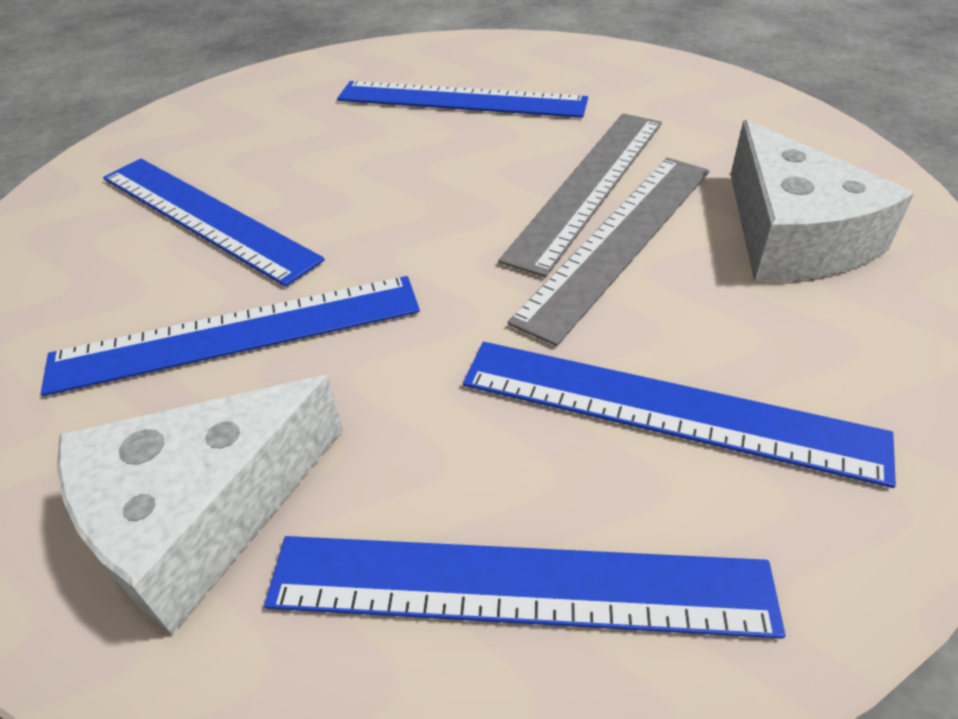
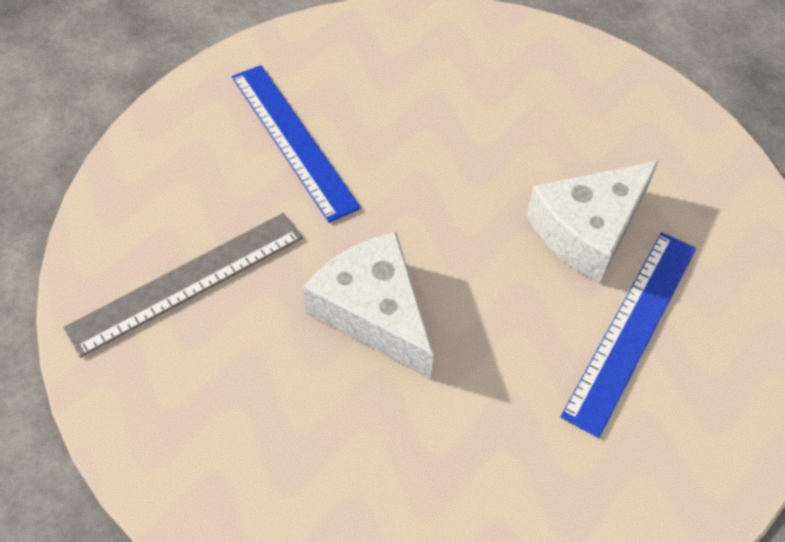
blue ruler: 5 -> 2
grey ruler: 2 -> 1

